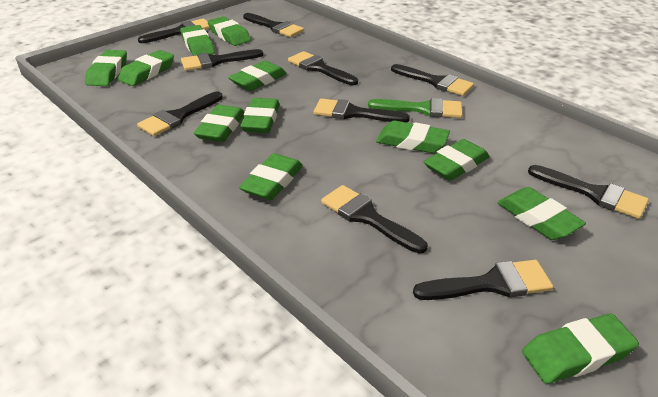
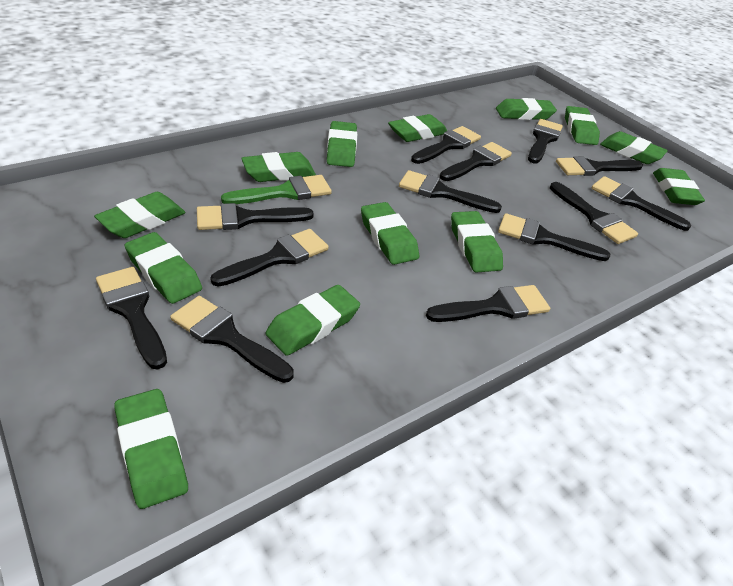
black brush: 10 -> 13
green eraser: 12 -> 13

